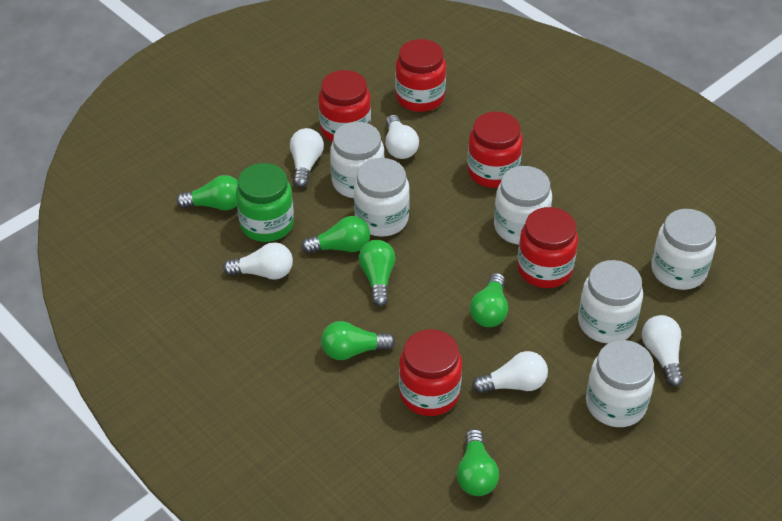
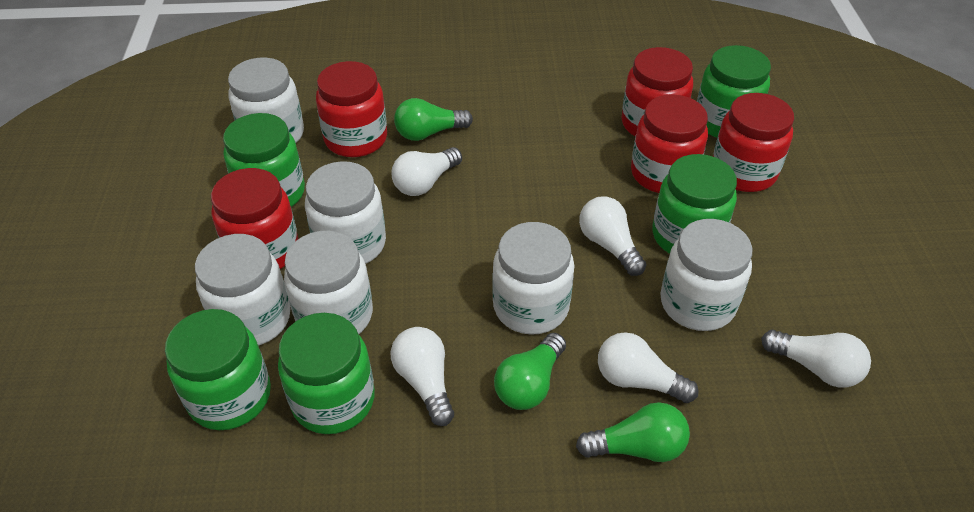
green jar: 1 -> 5
green light bulb: 6 -> 3

